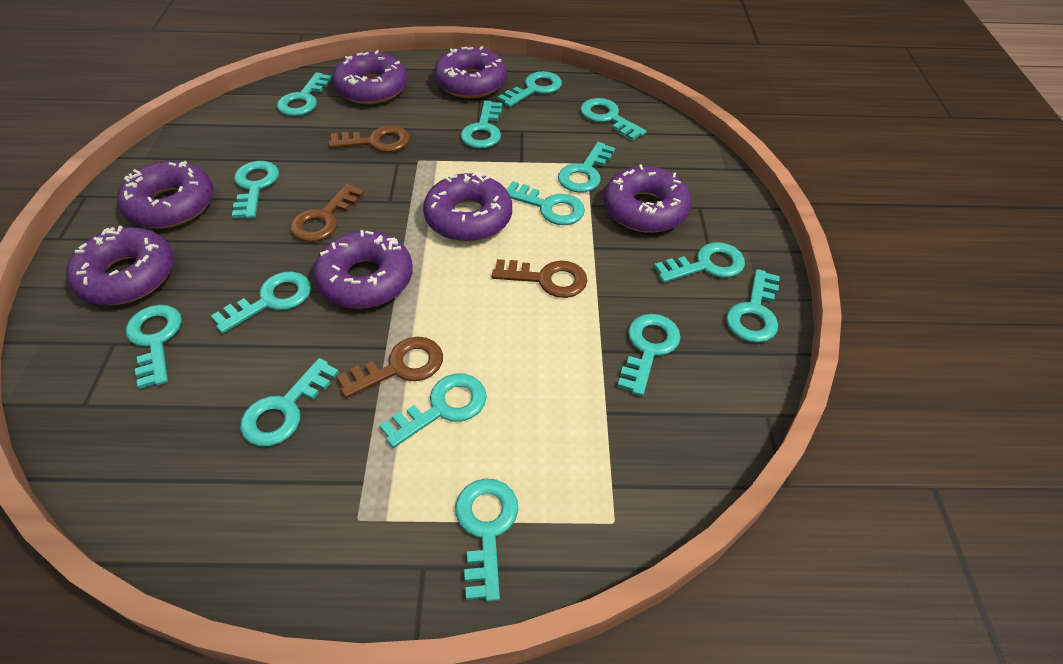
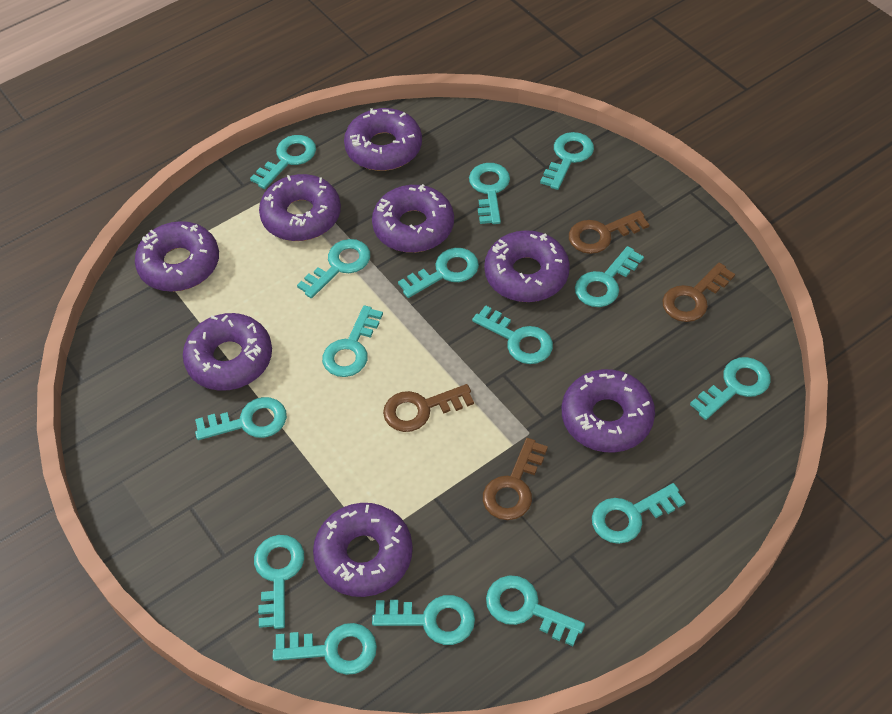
purple donut: 7 -> 8

